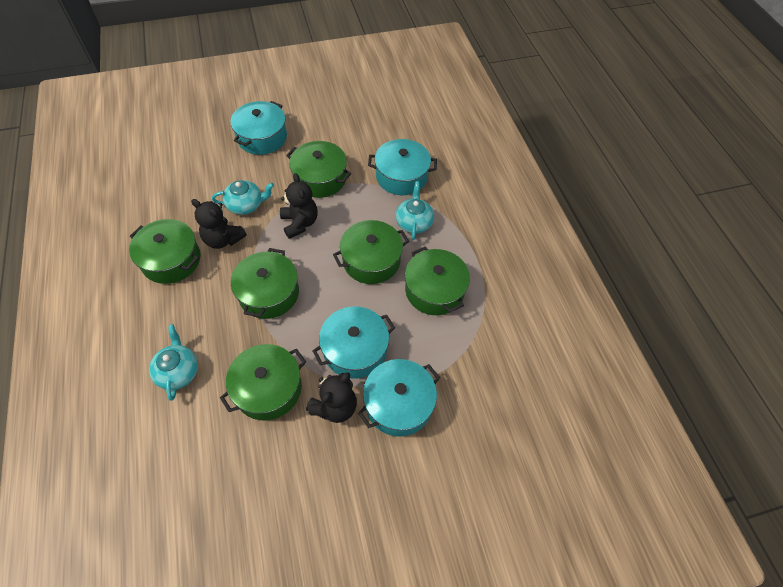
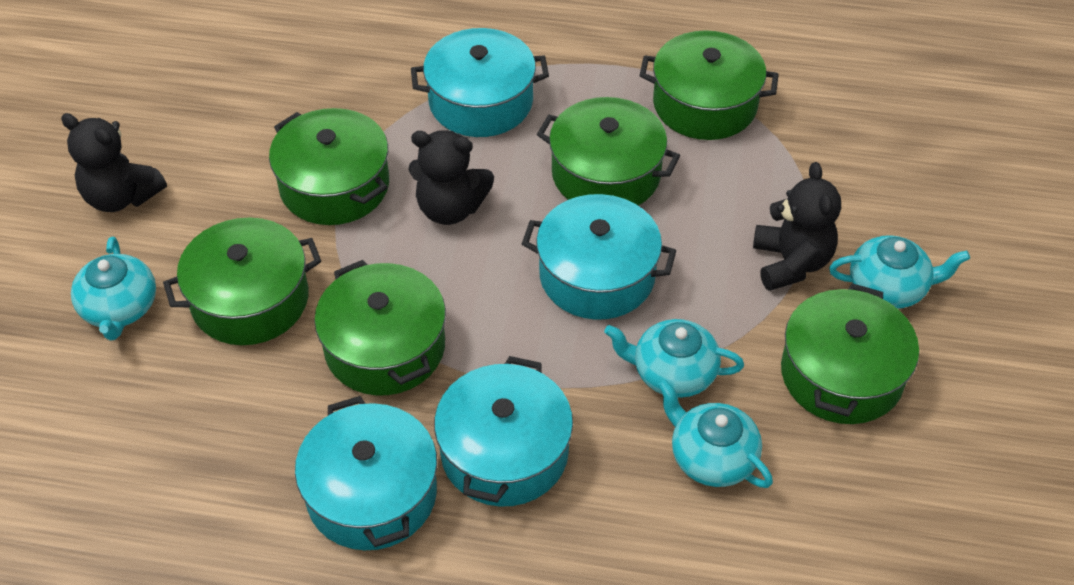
turquoise teapot: 3 -> 4

